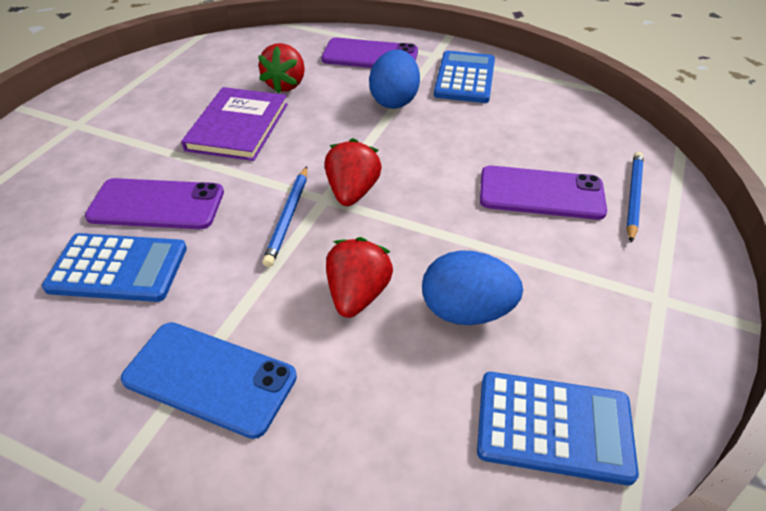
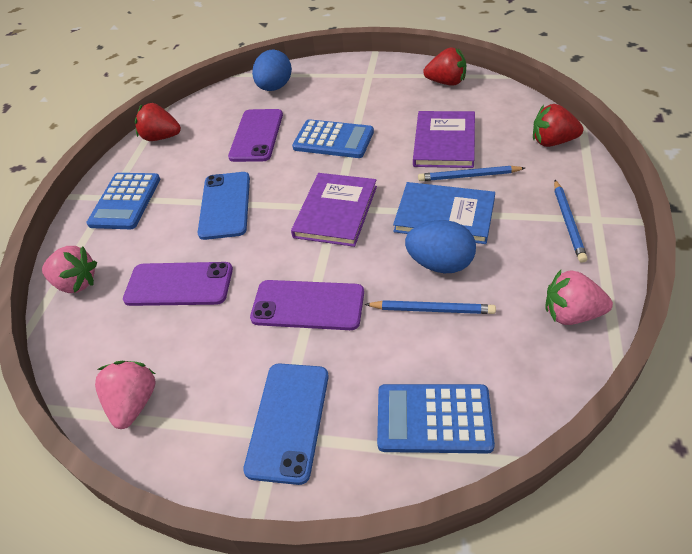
blue book: 0 -> 1
blue pencil: 2 -> 3
blue phone: 1 -> 2
pink strawberry: 0 -> 3
purple book: 1 -> 2

